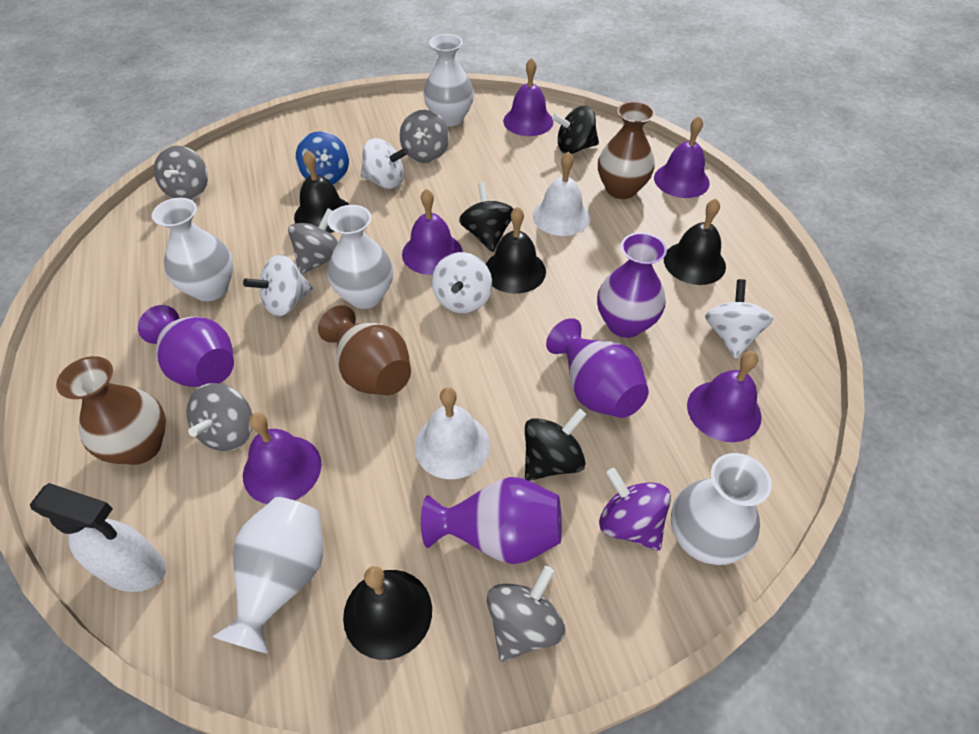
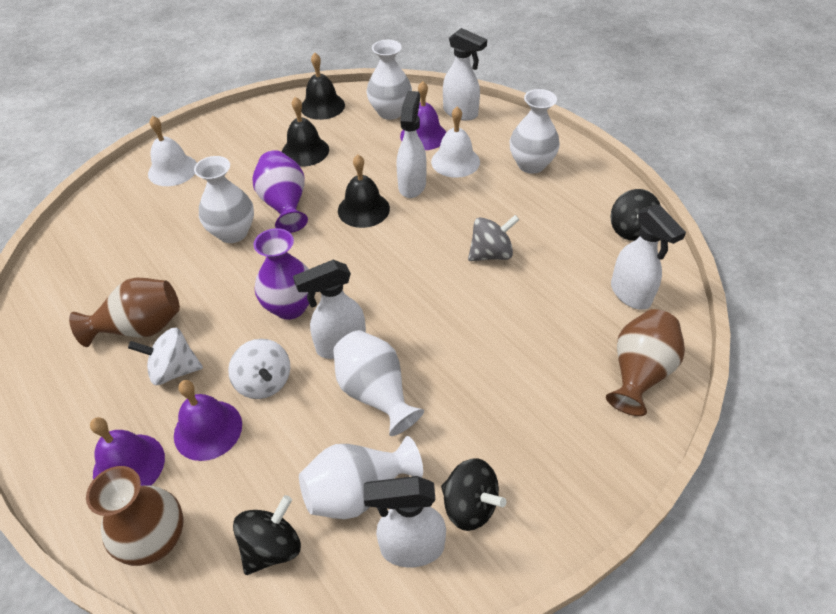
black bell: 4 -> 3
blue spinning top: 1 -> 0
grey spinning top: 5 -> 1
purple bell: 5 -> 3
purple spinning top: 1 -> 0
purple vase: 4 -> 2
white spinning top: 4 -> 2
white spray bottle: 1 -> 5

